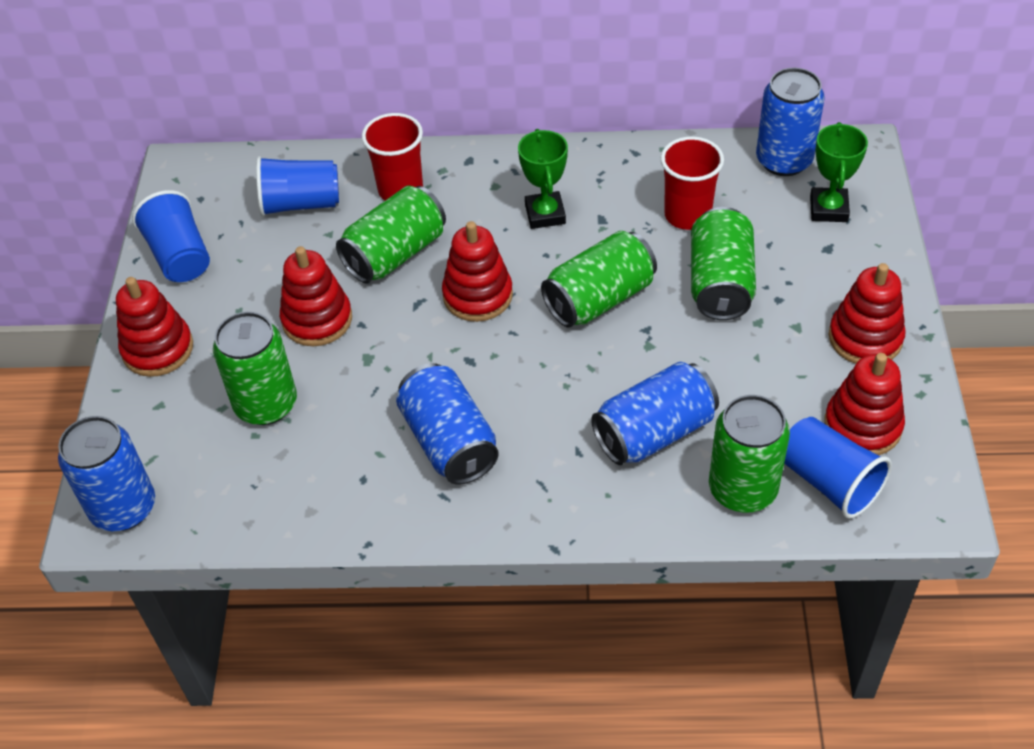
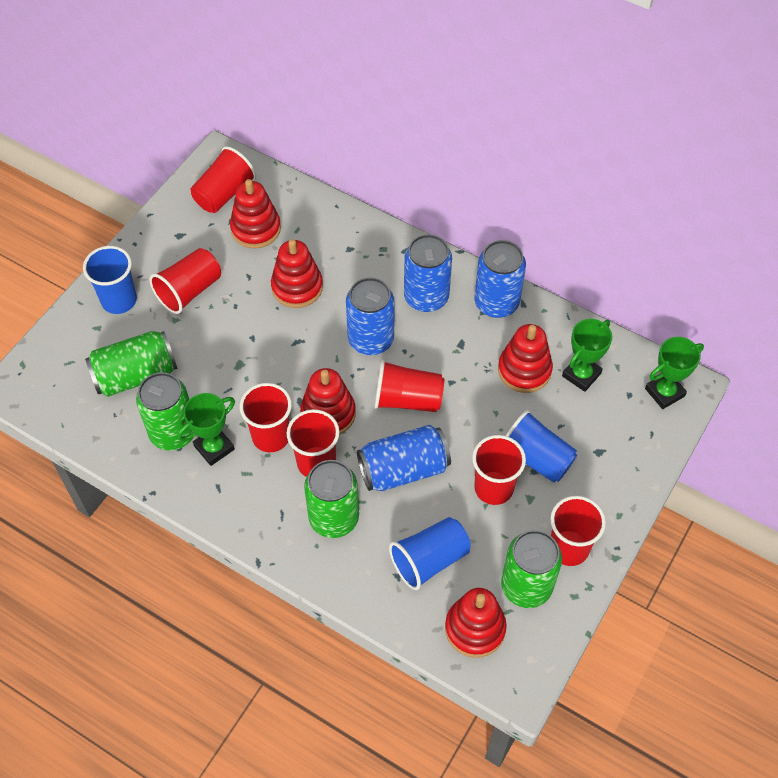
green can: 5 -> 4
green trophy: 2 -> 3
red cup: 2 -> 7

